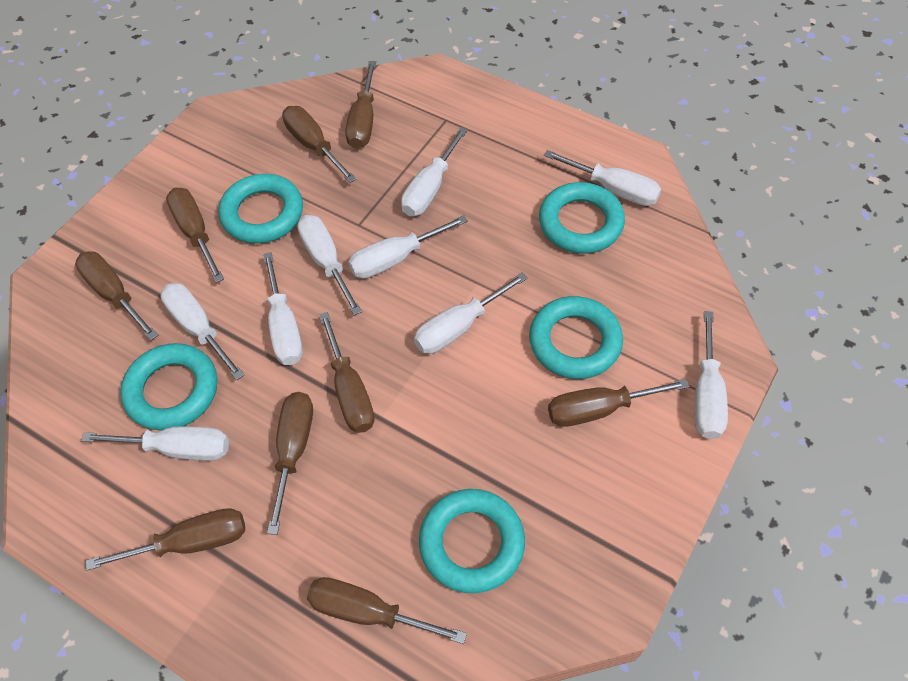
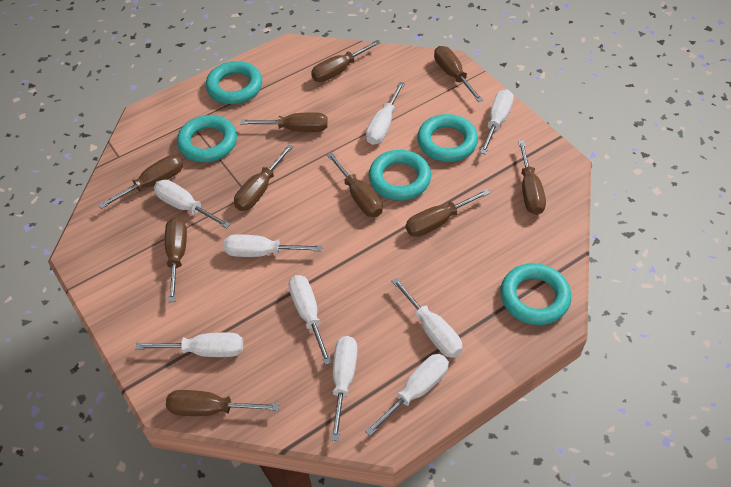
brown screwdriver: 9 -> 10

